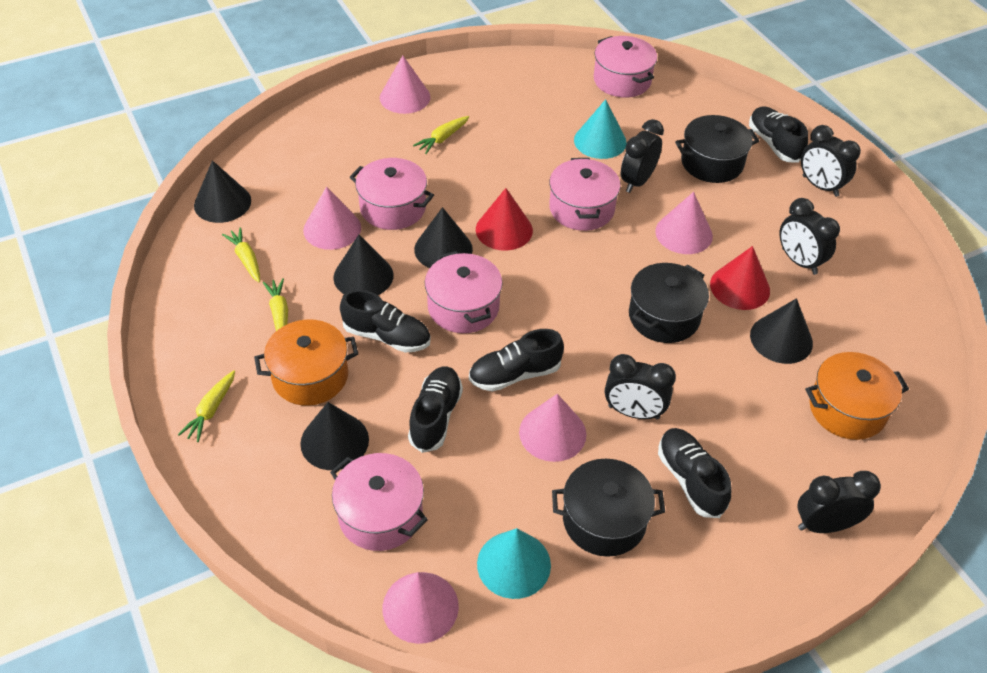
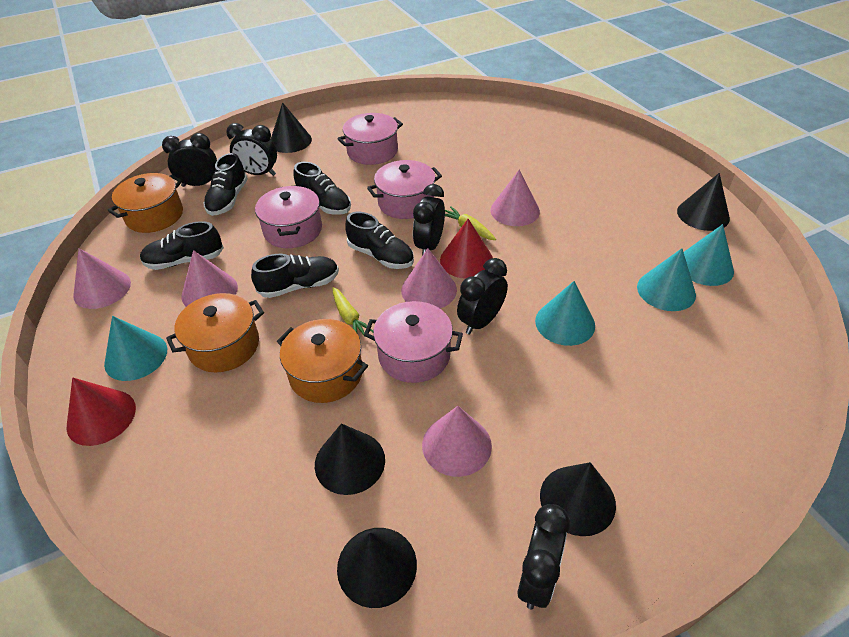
black pot: 3 -> 0
orange pot: 2 -> 3
pink pot: 5 -> 4
turquoise cone: 2 -> 4
yellow carrot: 4 -> 2

